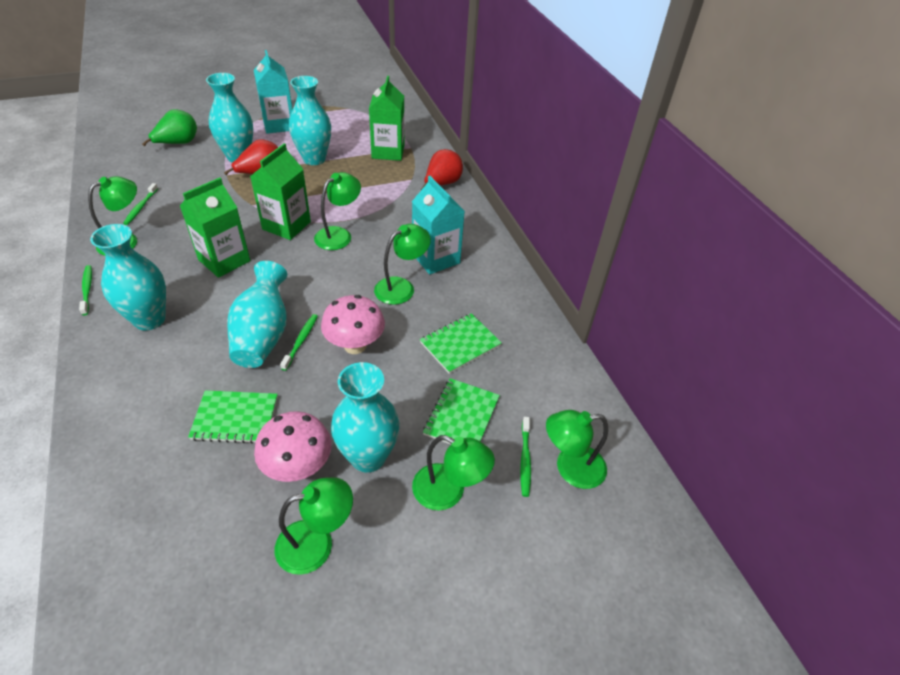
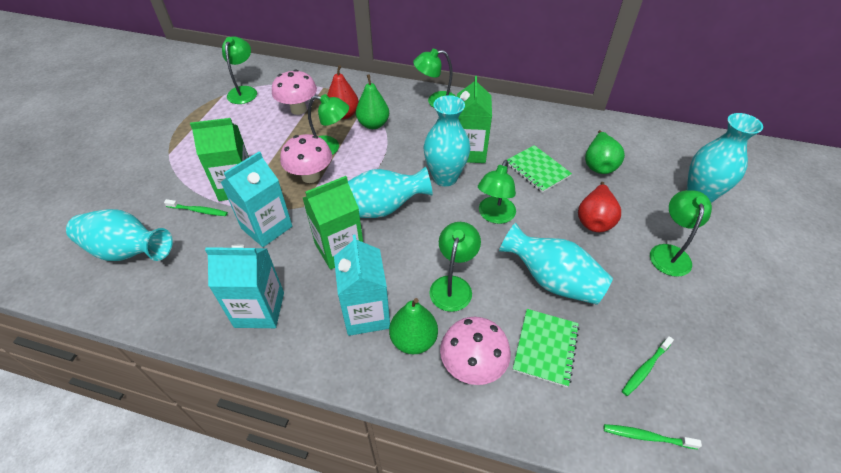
green notebook: 3 -> 2
green pear: 1 -> 3
green toothbrush: 4 -> 3
pink mushroom: 2 -> 3
turquoise carton: 2 -> 3

